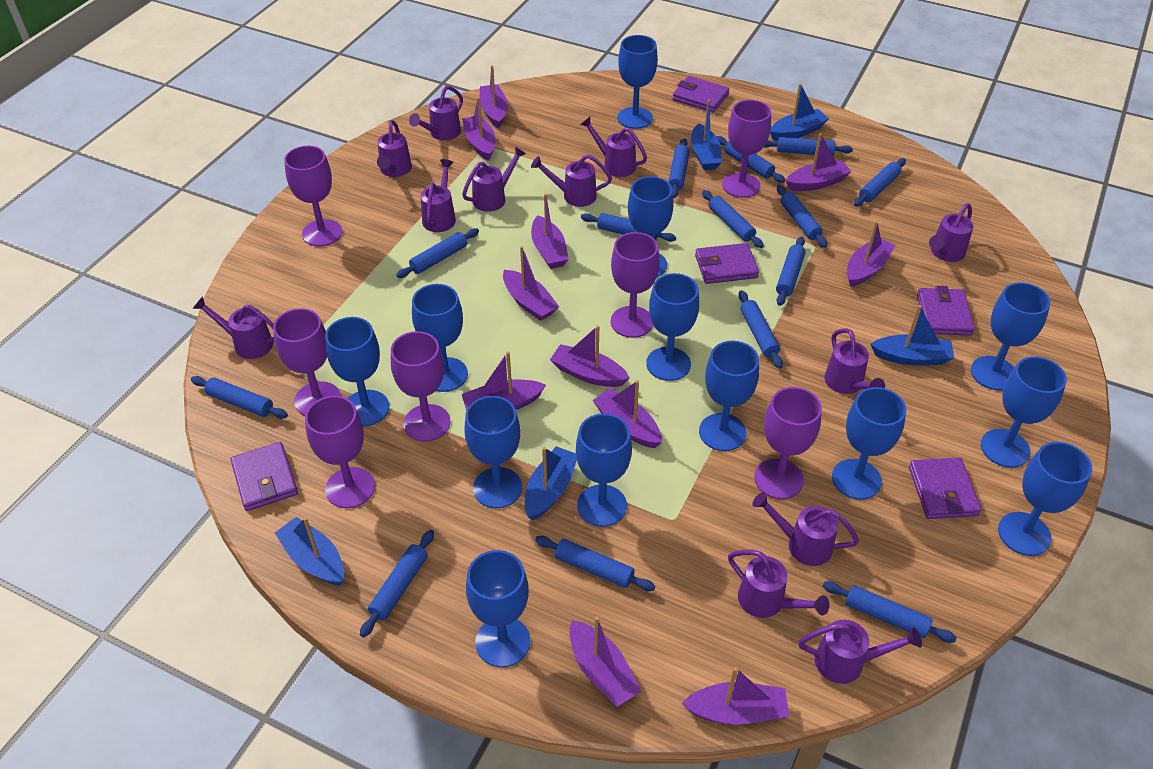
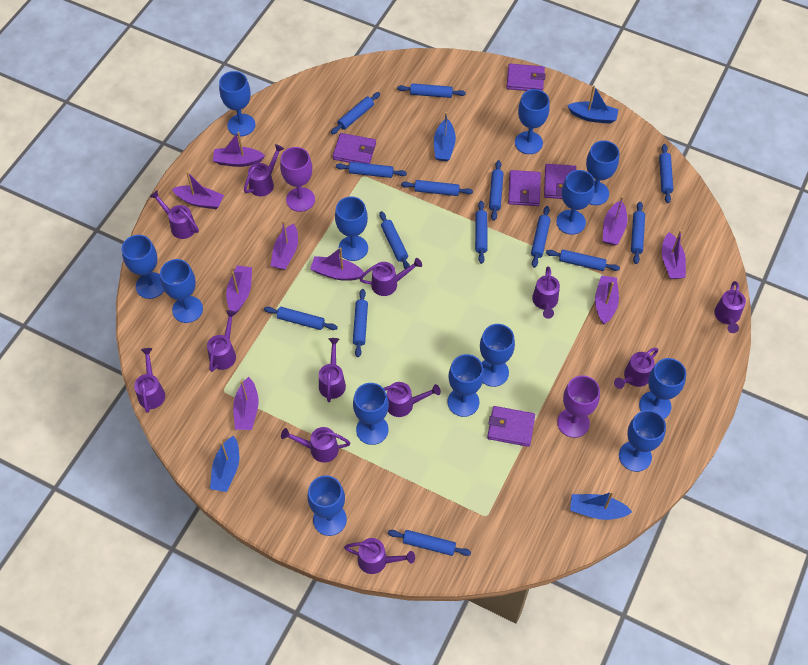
blue boat: 5 -> 4
purple boat: 11 -> 9
purple goblet: 7 -> 2

